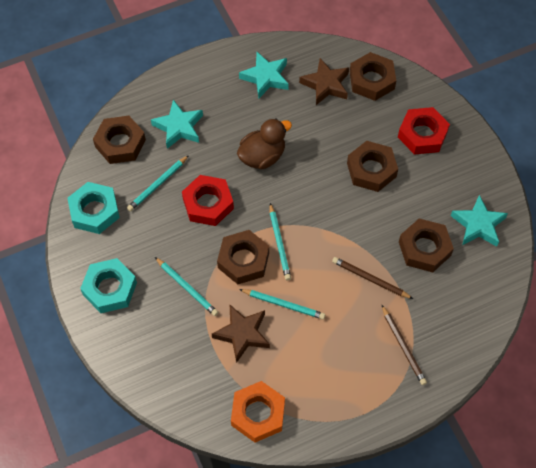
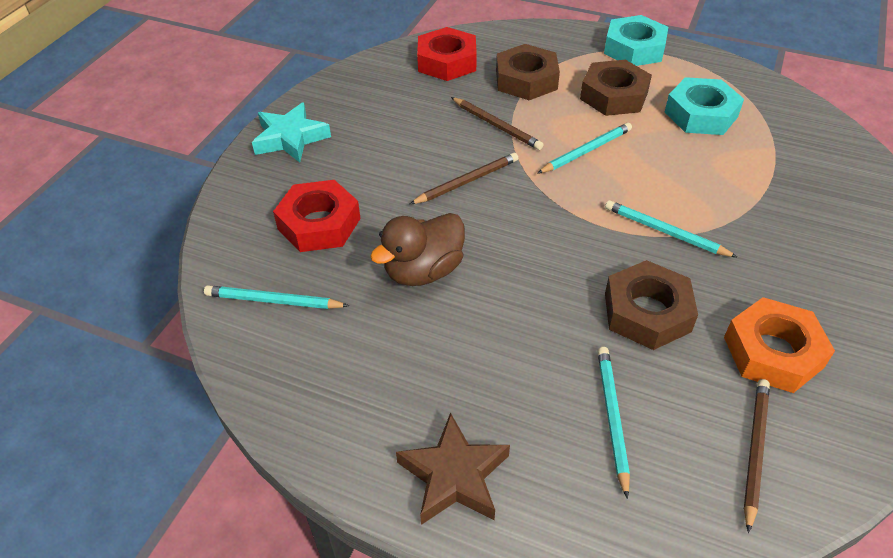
brown nut: 5 -> 3
brown pencil: 2 -> 3
brown star: 2 -> 1
turquoise star: 3 -> 1

